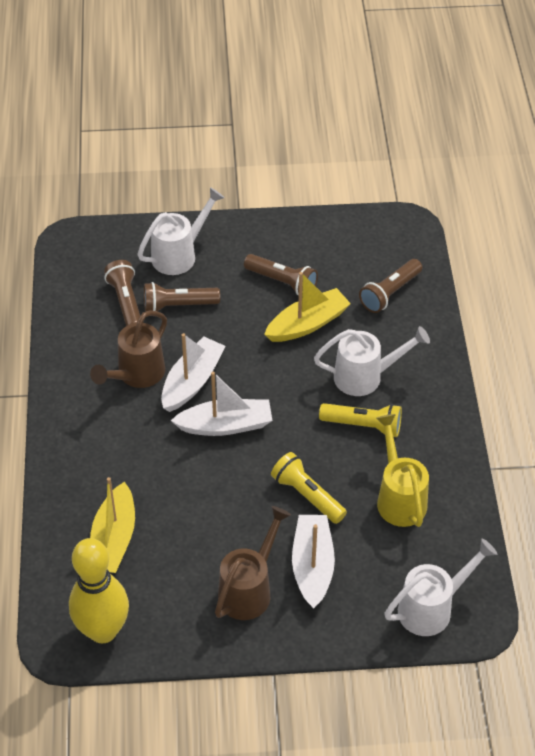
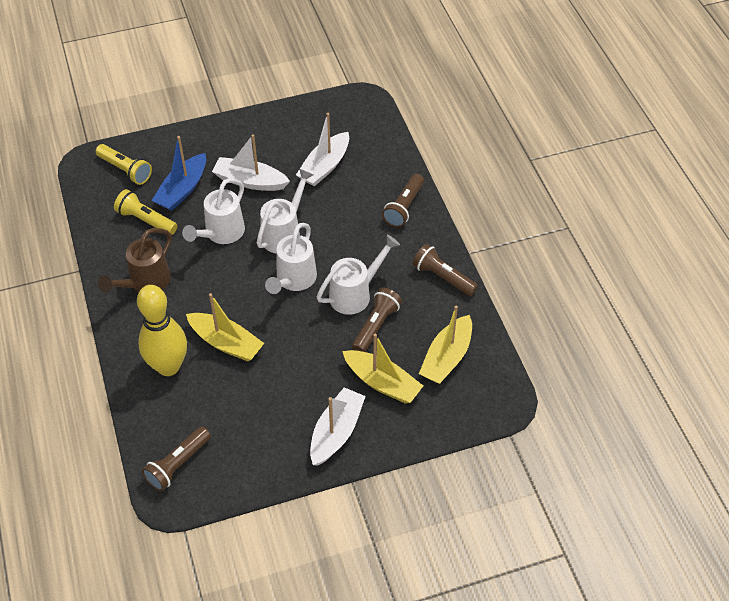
blue boat: 0 -> 1
brown watering can: 2 -> 1
white watering can: 3 -> 4
yellow boat: 2 -> 3
yellow watering can: 1 -> 0

